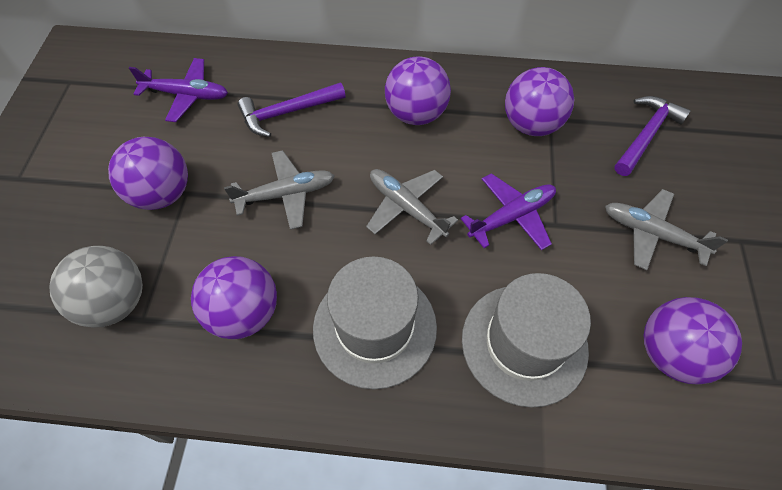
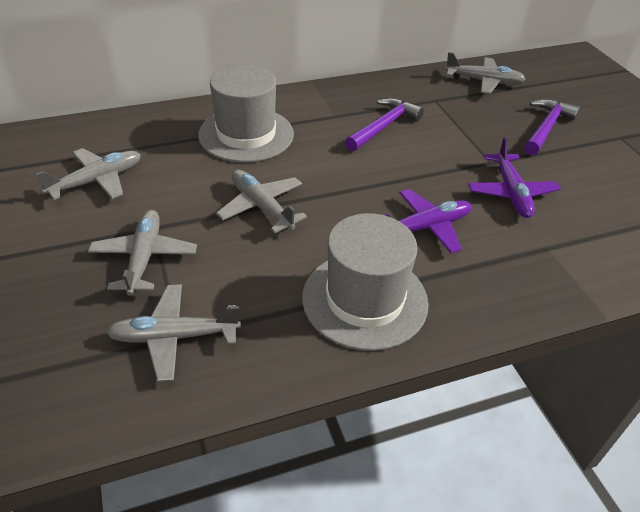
grey ball: 1 -> 0
grey plane: 3 -> 5
purple ball: 5 -> 0

